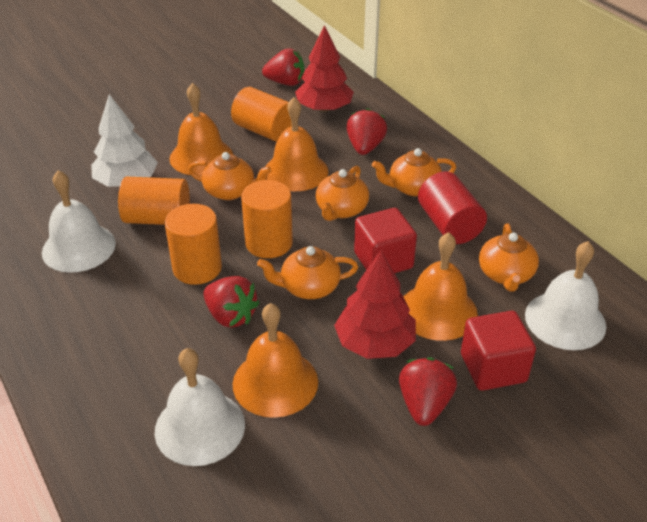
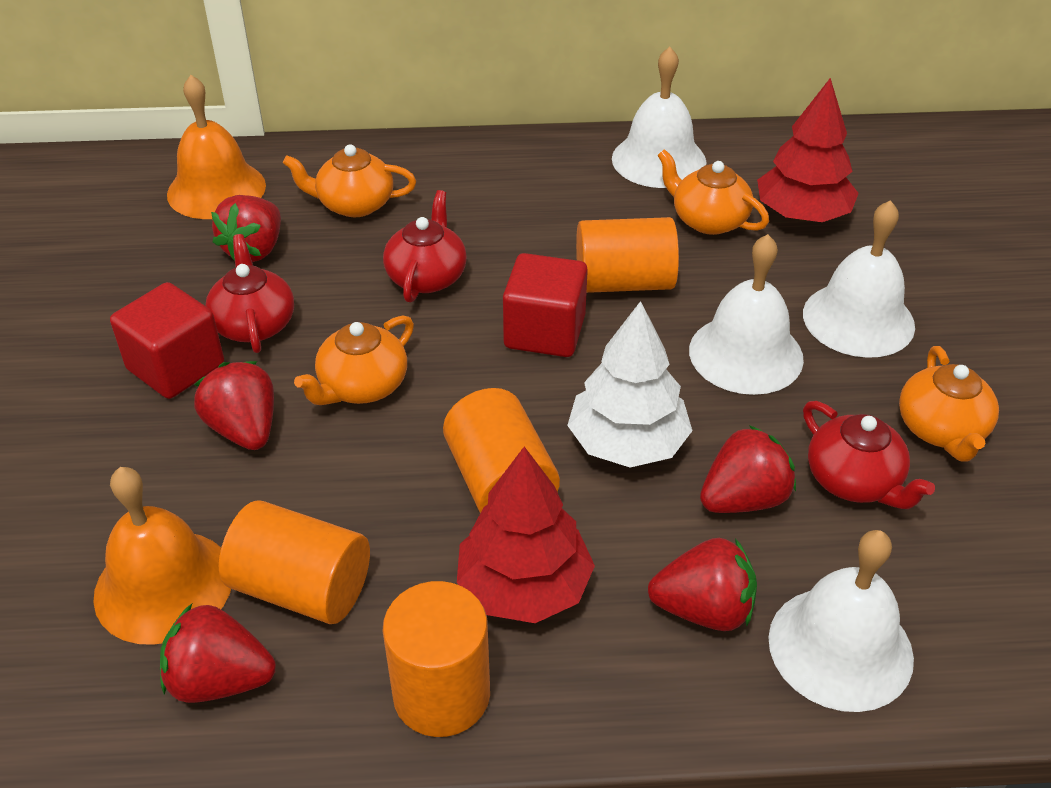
orange bell: 4 -> 2
orange teapot: 5 -> 4
red cylinder: 1 -> 0
red strawberry: 4 -> 5
red teapot: 0 -> 3
white bell: 3 -> 4

